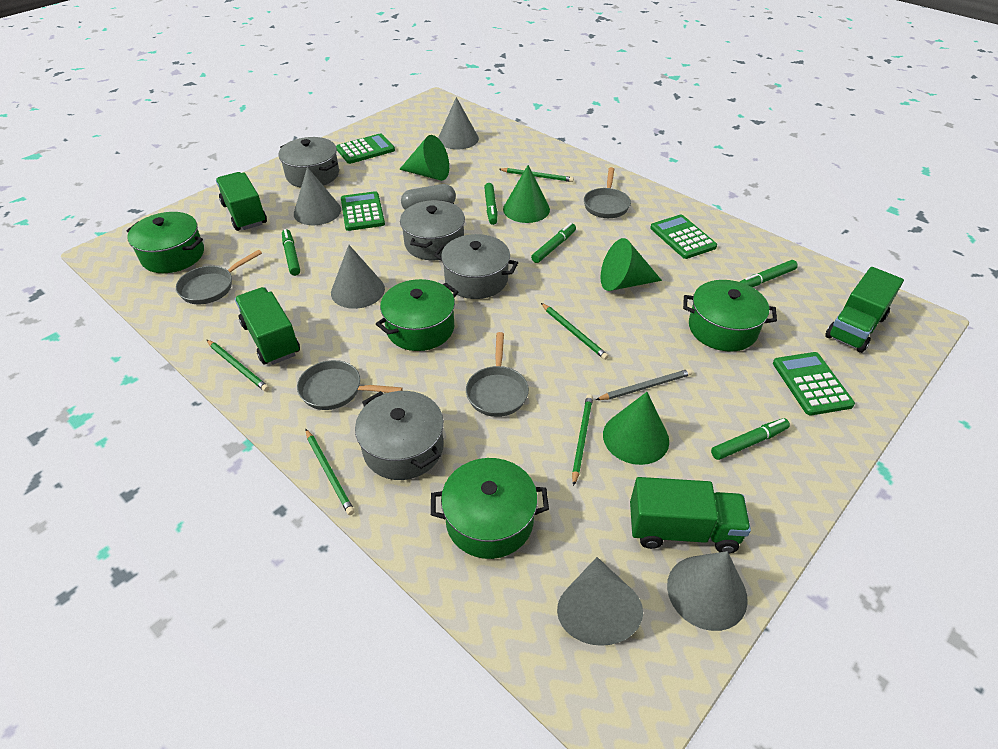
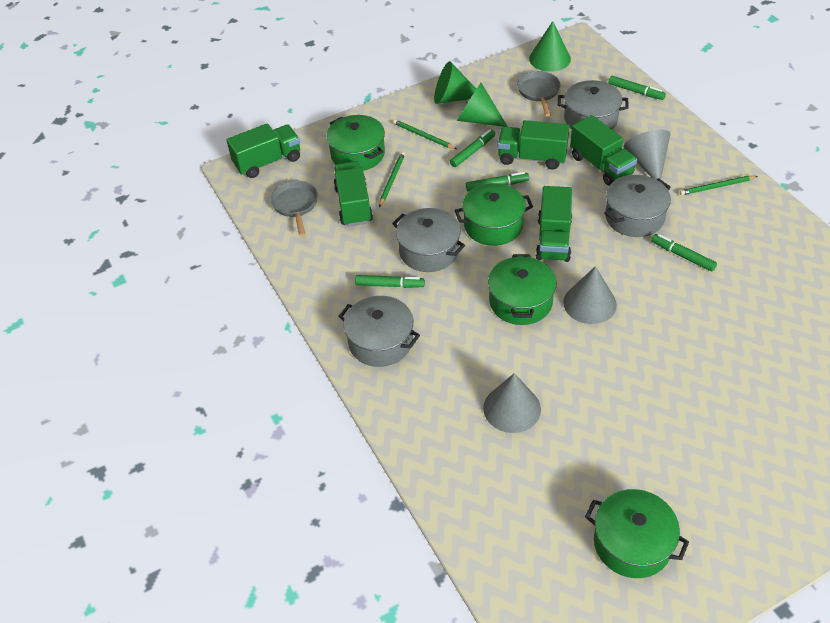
green calculator: 4 -> 0
green cone: 4 -> 3
green pencil: 5 -> 3
green truck: 4 -> 5
grey capsule: 1 -> 0
grey cone: 5 -> 3
grey pan: 4 -> 2
grey pencil: 1 -> 0

